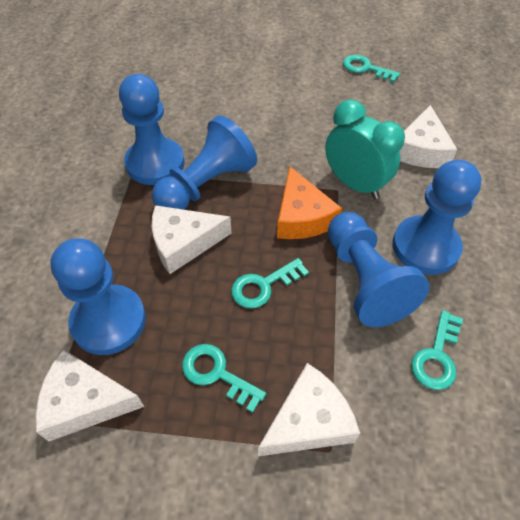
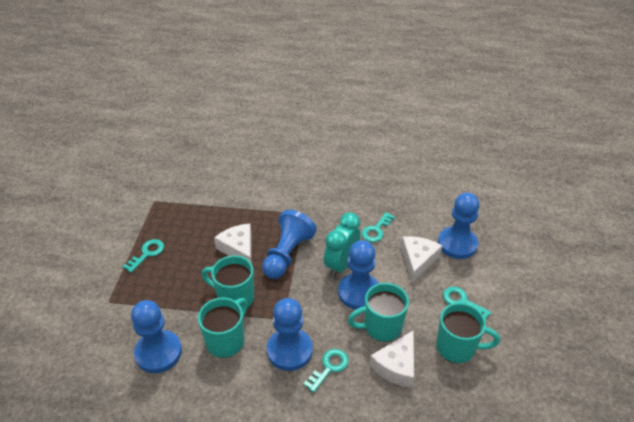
orange cheese: 1 -> 0
turquoise mug: 0 -> 4
white cheese: 4 -> 3

